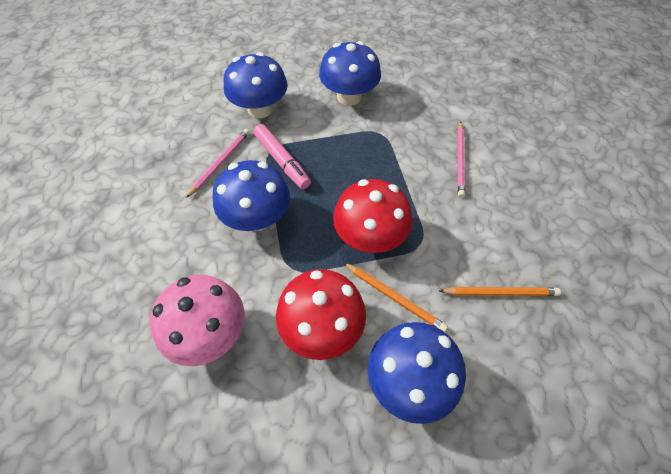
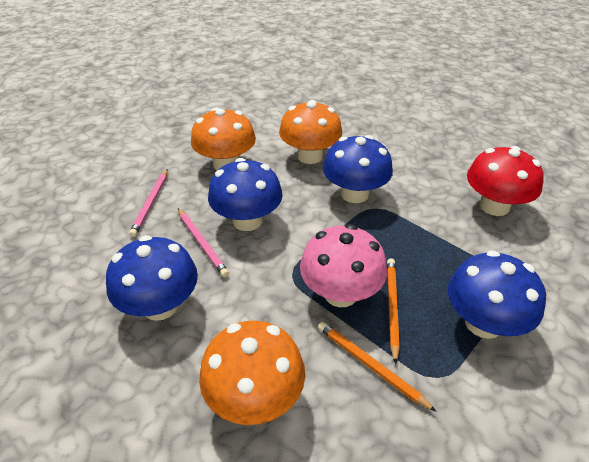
orange mushroom: 0 -> 3
pink marker: 1 -> 0
red mushroom: 2 -> 1

